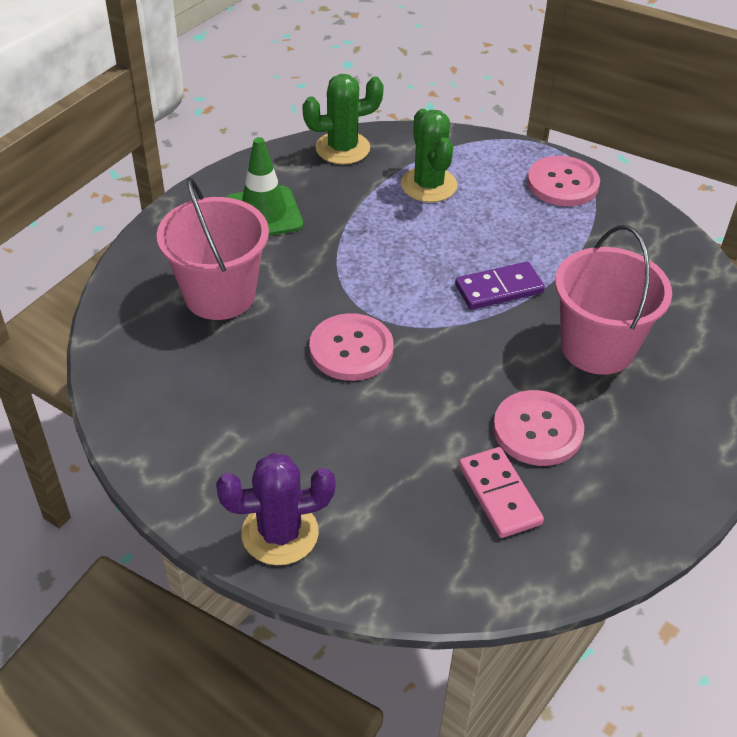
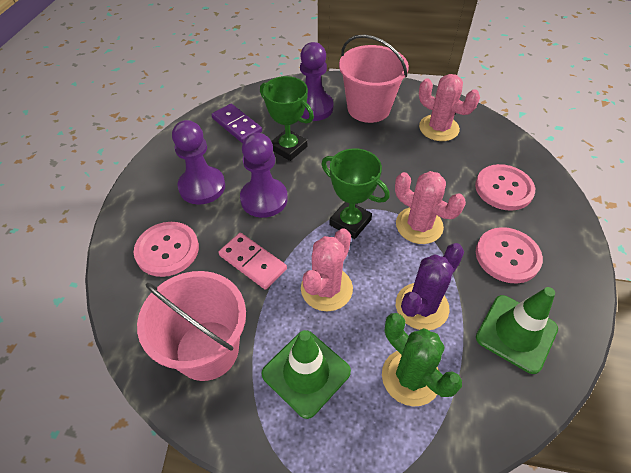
green cactus: 2 -> 1
green traffic cone: 1 -> 2
green trophy: 0 -> 2
pink cactus: 0 -> 3
purple pawn: 0 -> 3

